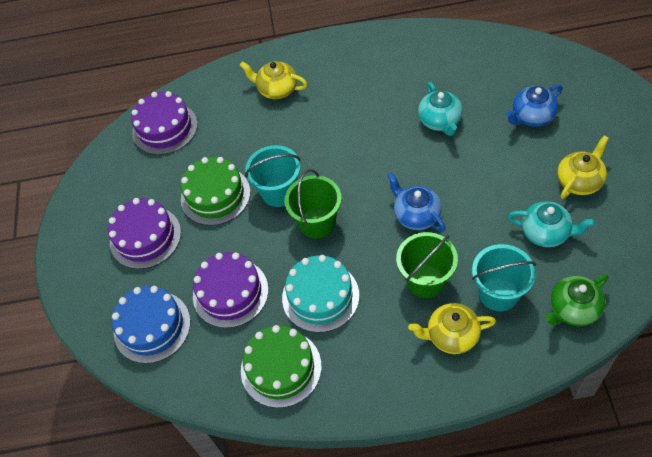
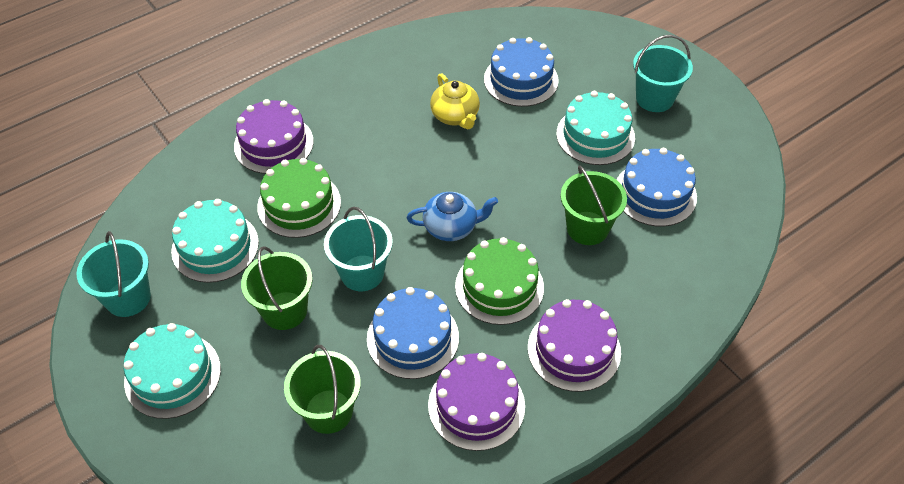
blue cake: 1 -> 3
blue teapot: 2 -> 1
green bucket: 2 -> 3
green teapot: 1 -> 0
turquoise bucket: 2 -> 3
turquoise cake: 1 -> 3
turquoise teapot: 2 -> 0
yellow teapot: 3 -> 1

